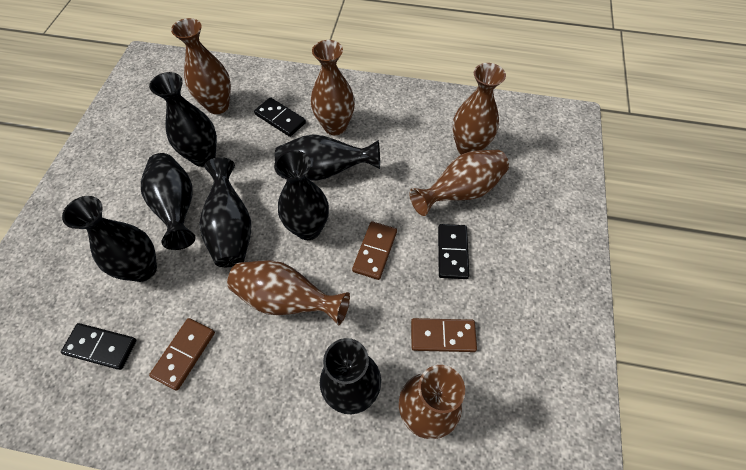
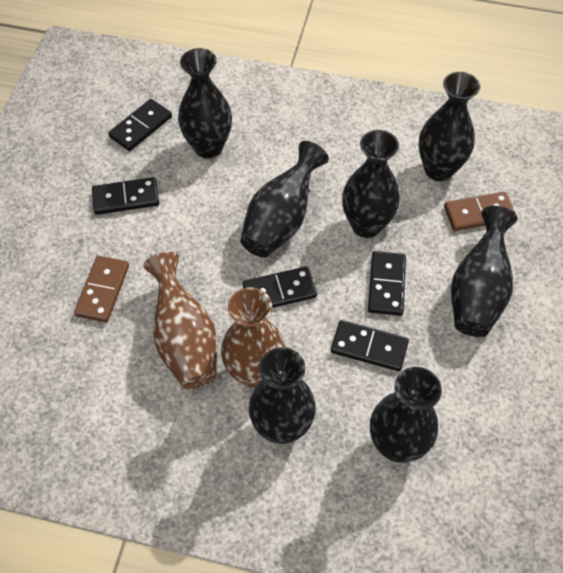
black domino: 3 -> 5
brown domino: 3 -> 2
brown vase: 6 -> 2

